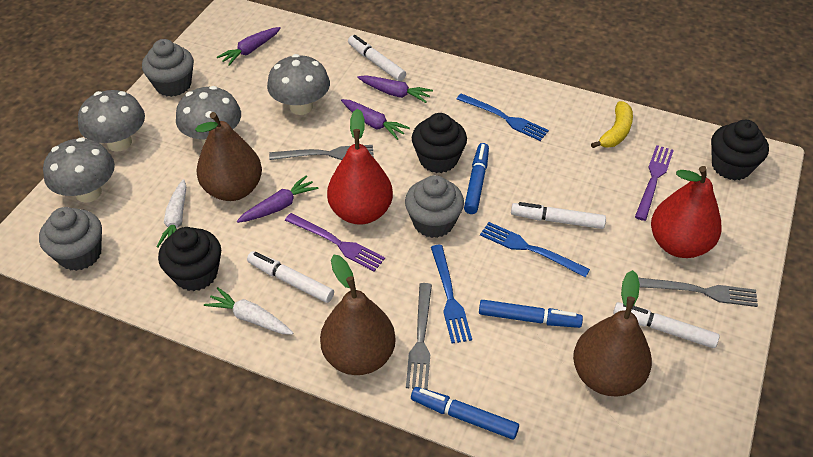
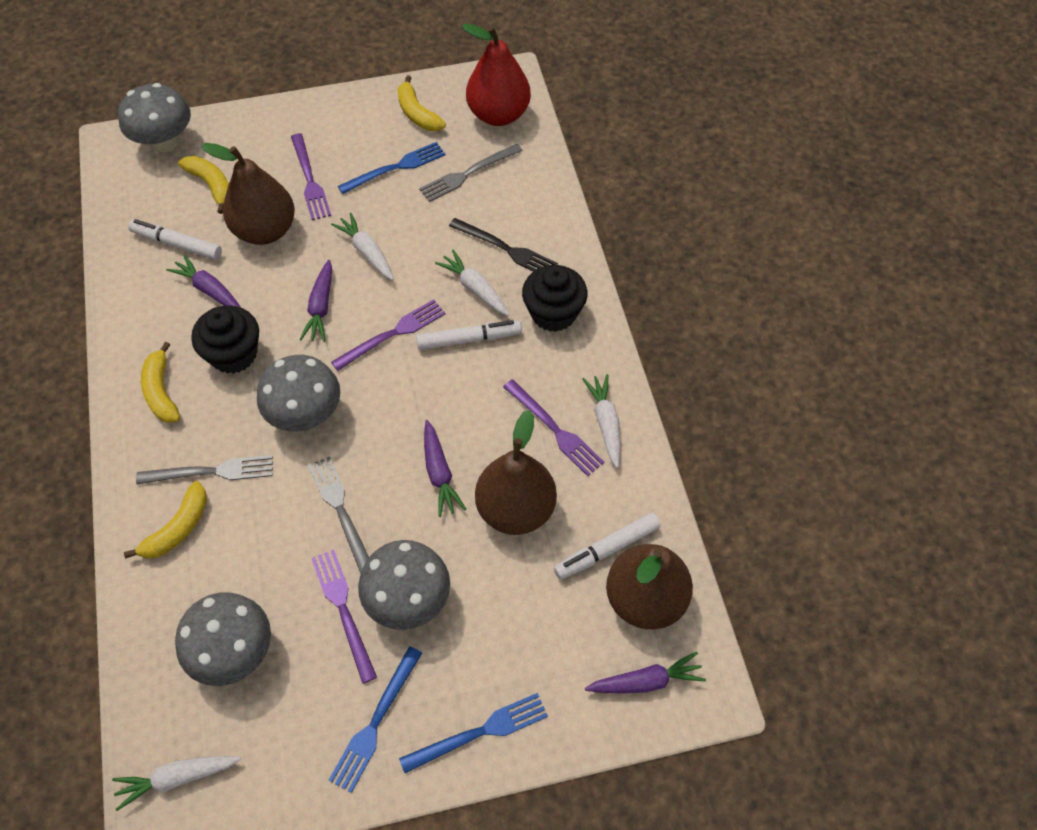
black cupcake: 3 -> 2
black fork: 0 -> 1
blue marker: 3 -> 0
grey cupcake: 3 -> 0
purple fork: 2 -> 4
red pear: 2 -> 1
white carrot: 2 -> 4
white marker: 4 -> 3
yellow banana: 1 -> 4

